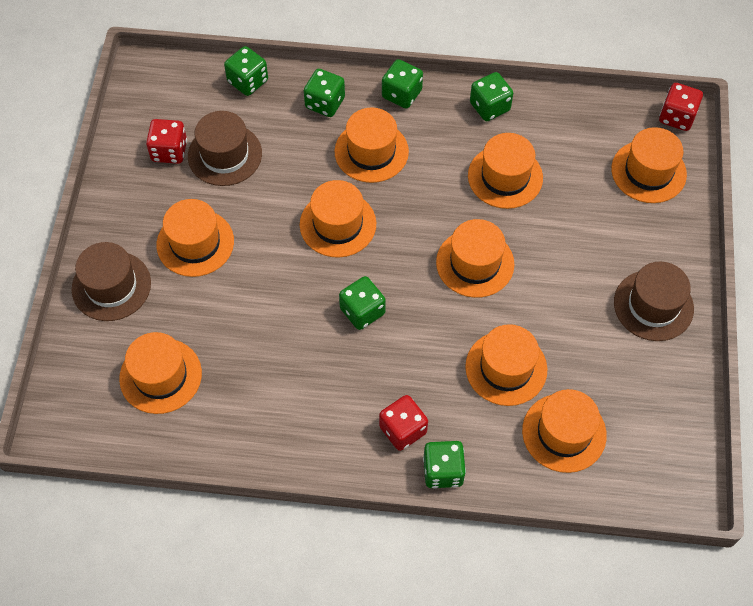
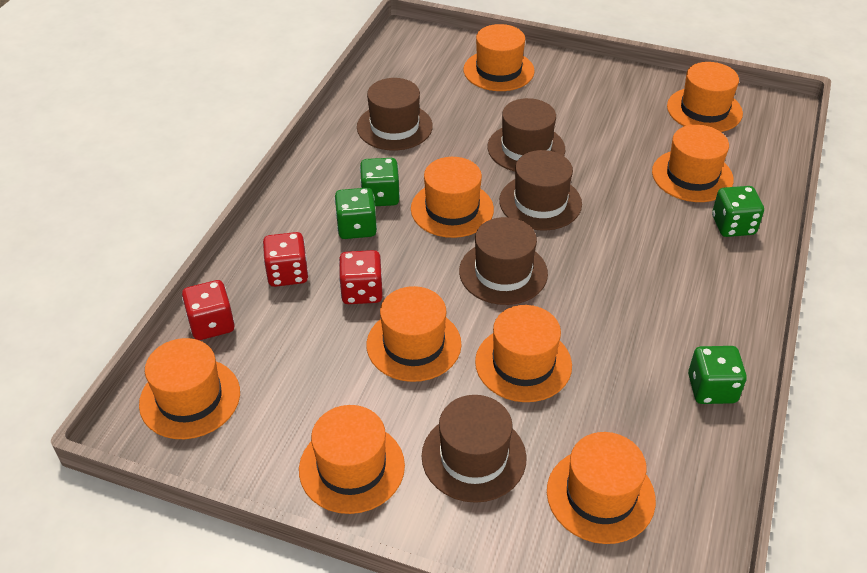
brown hat: 3 -> 5
green dice: 6 -> 4

